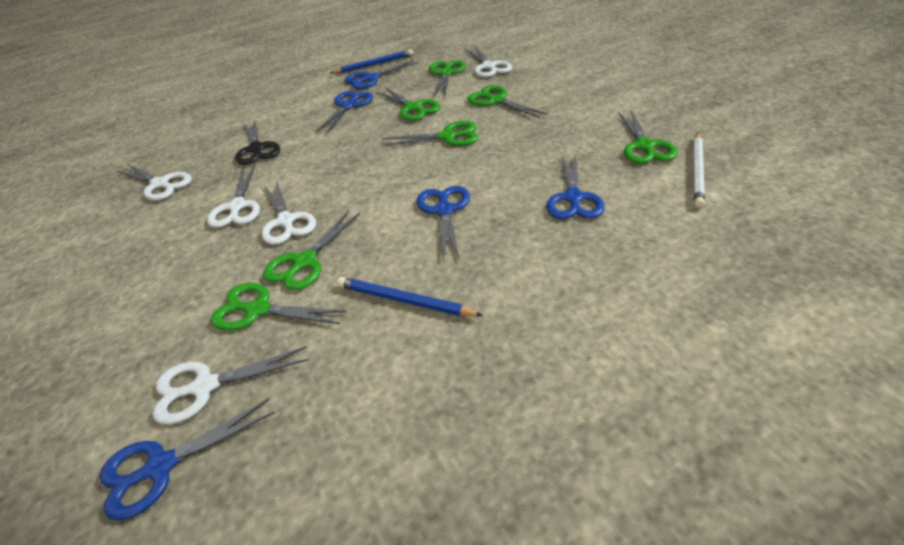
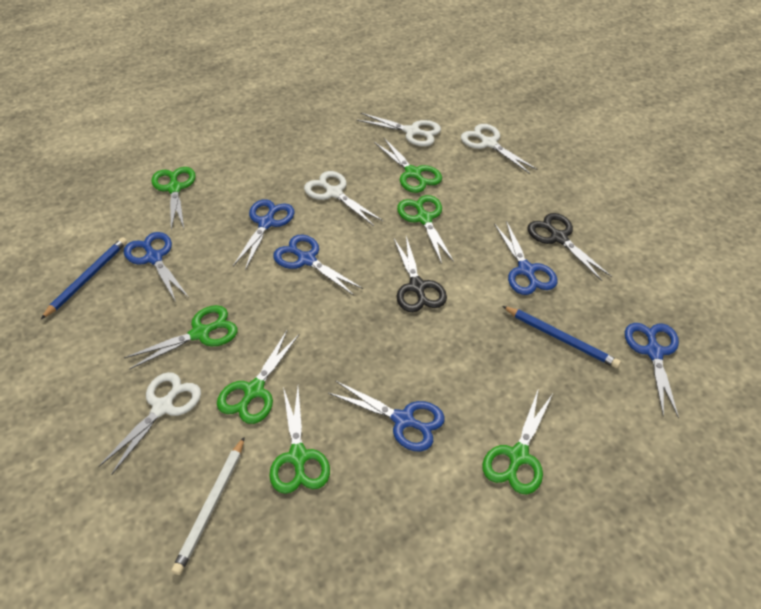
black scissors: 1 -> 2
blue scissors: 5 -> 6
white scissors: 5 -> 4

